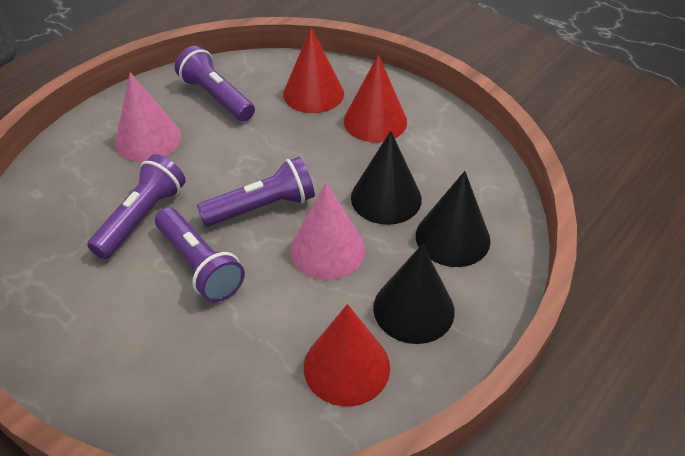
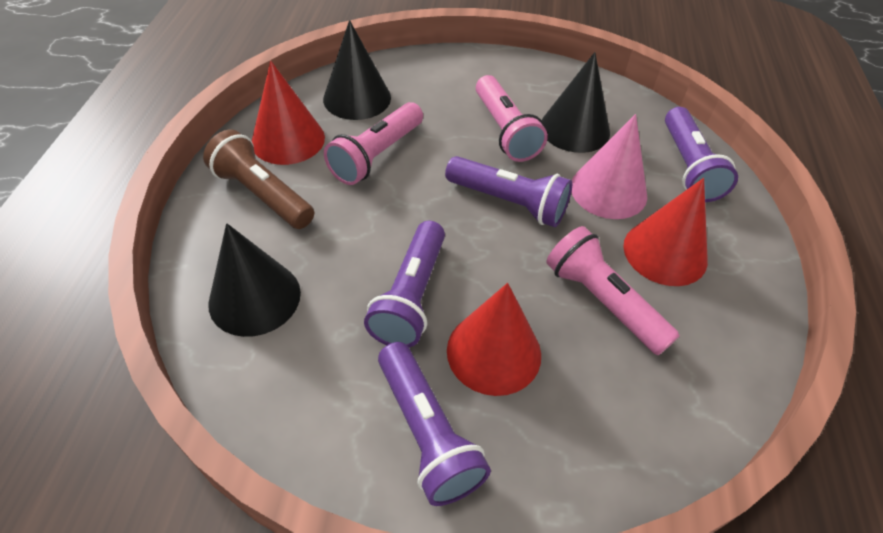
brown flashlight: 0 -> 1
pink cone: 2 -> 1
pink flashlight: 0 -> 3

